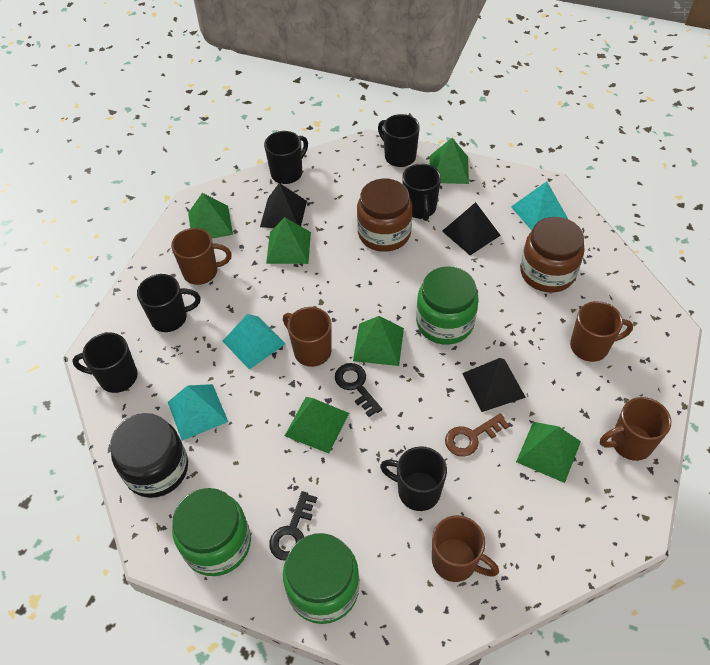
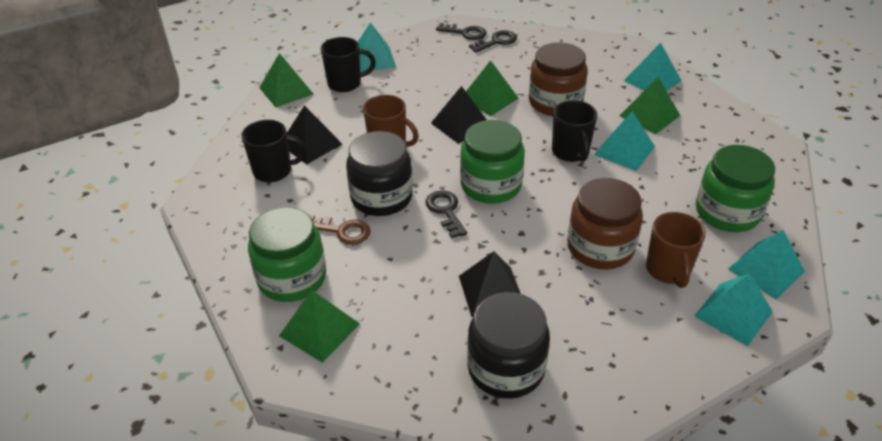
black jar: 1 -> 2
black key: 2 -> 3
black mug: 6 -> 3
brown mug: 5 -> 2
green pyramid: 6 -> 4
turquoise pyramid: 3 -> 5

